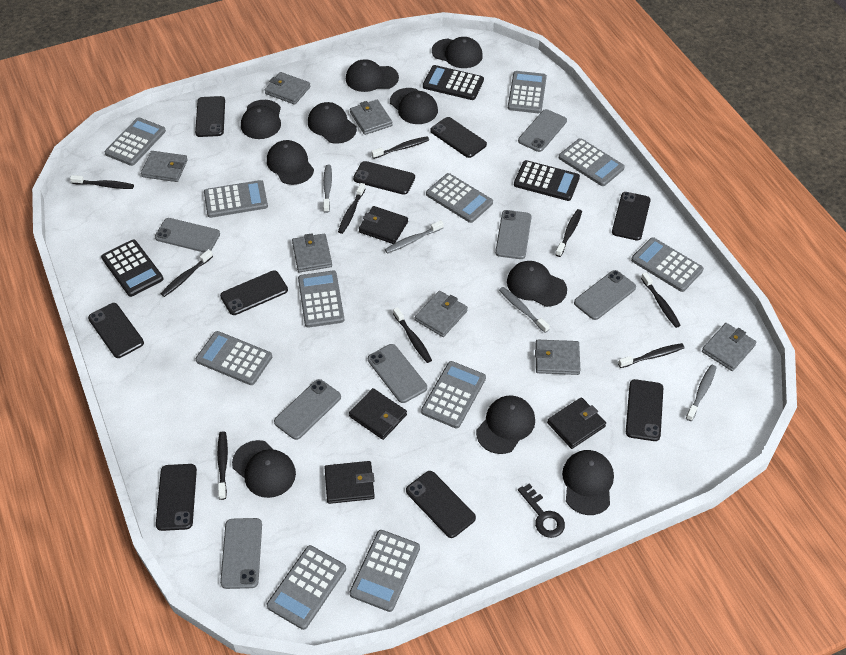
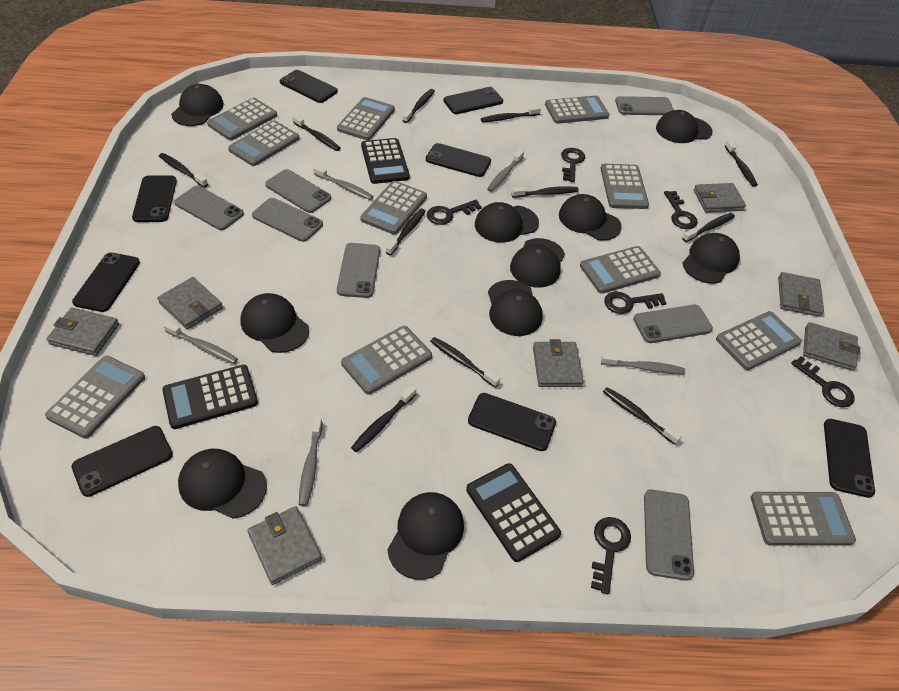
black key: 1 -> 6
black phone: 9 -> 8
black toothbrush: 9 -> 11
black wallet: 4 -> 0
grey toothbrush: 4 -> 5

